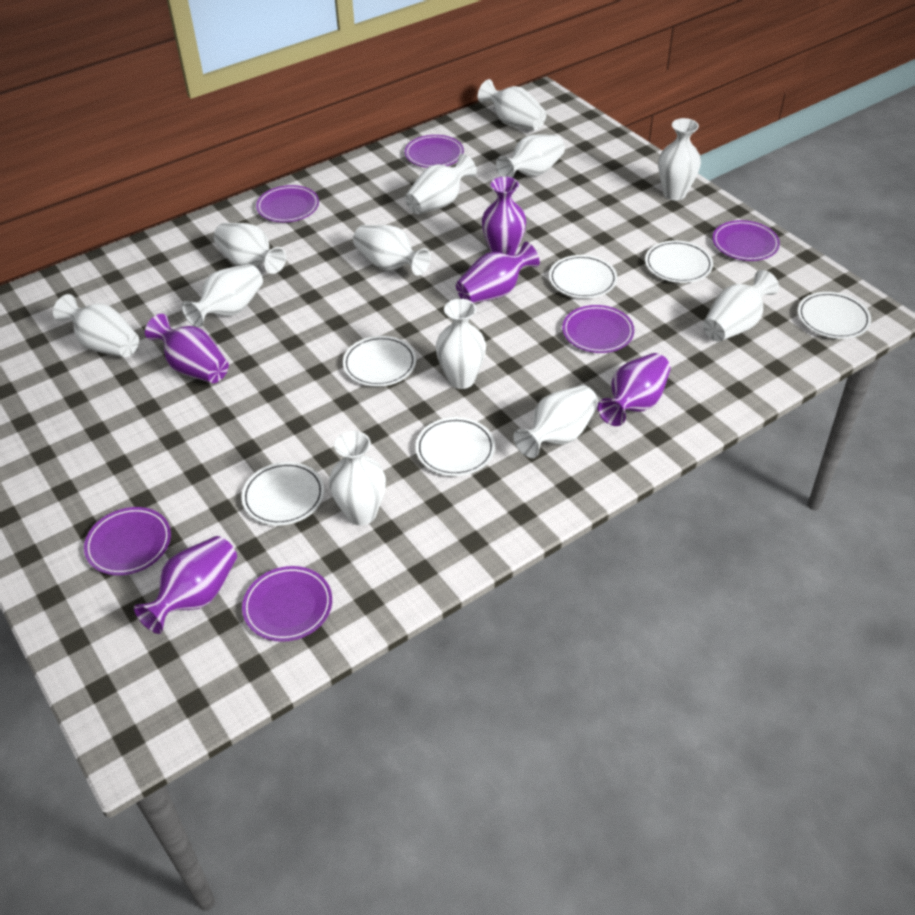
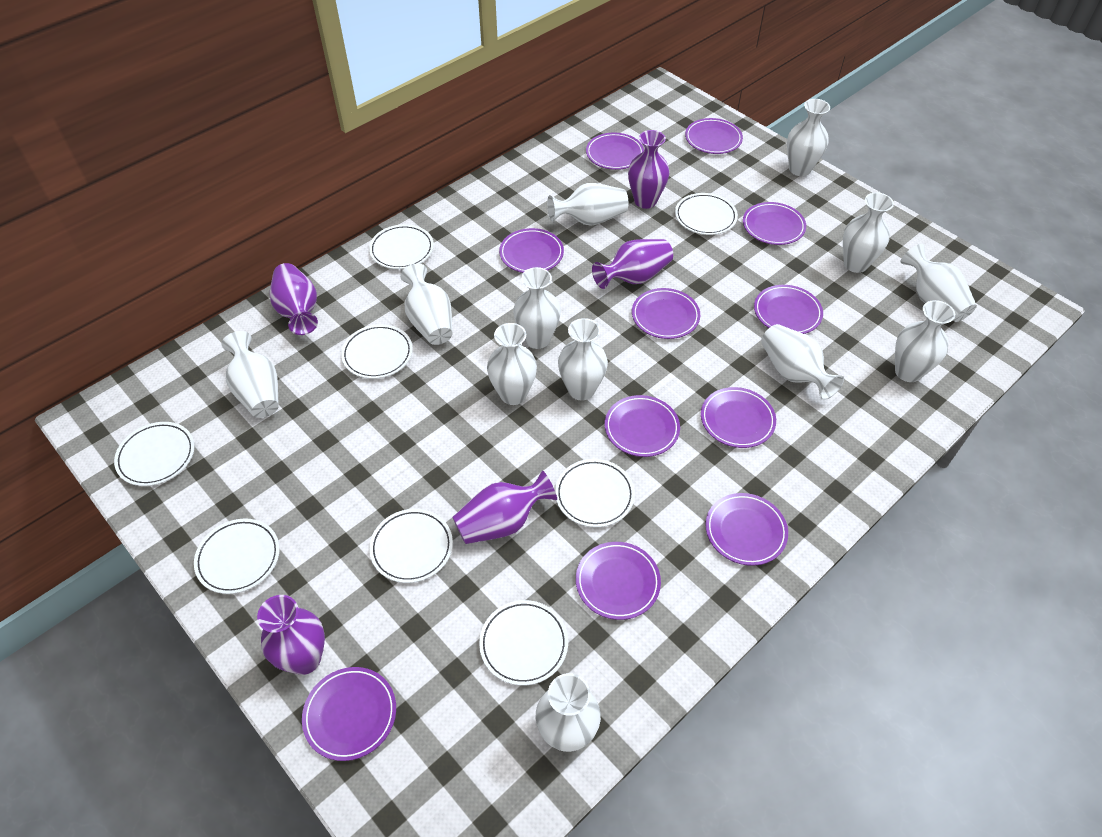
purple plate: 6 -> 11
white plate: 6 -> 8

